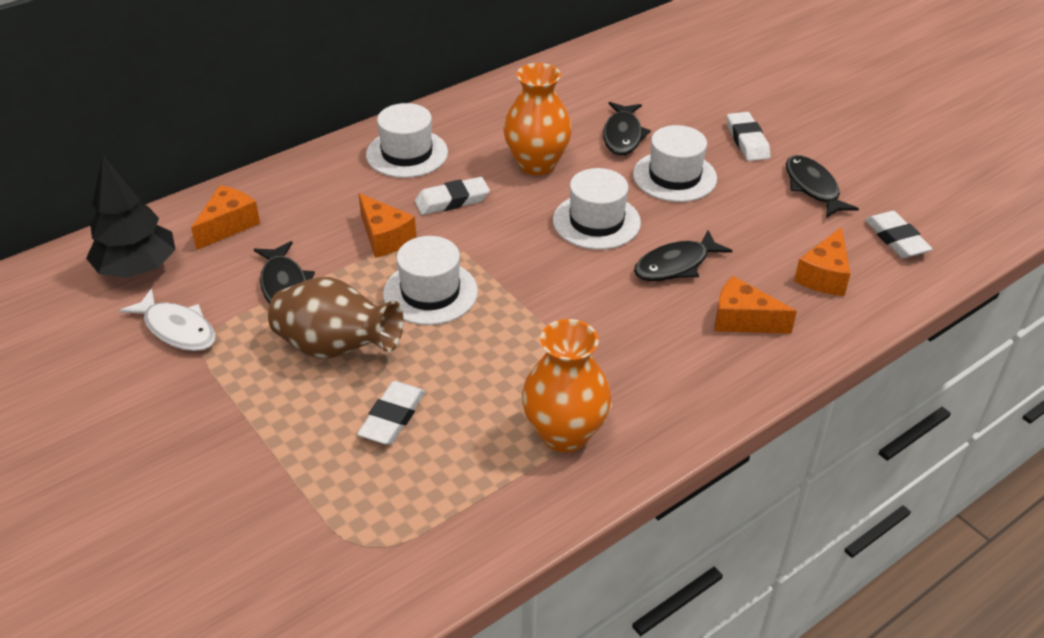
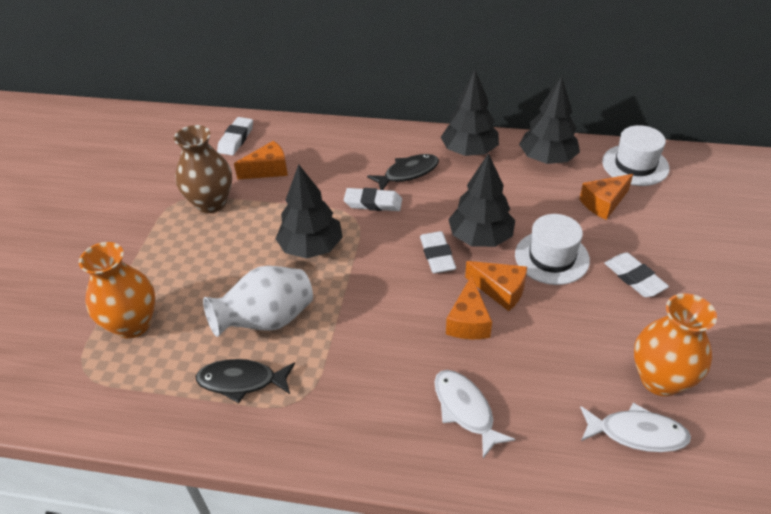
black fish: 4 -> 2
black tree: 1 -> 4
white fish: 1 -> 2
white hat: 4 -> 2
white vase: 0 -> 1

